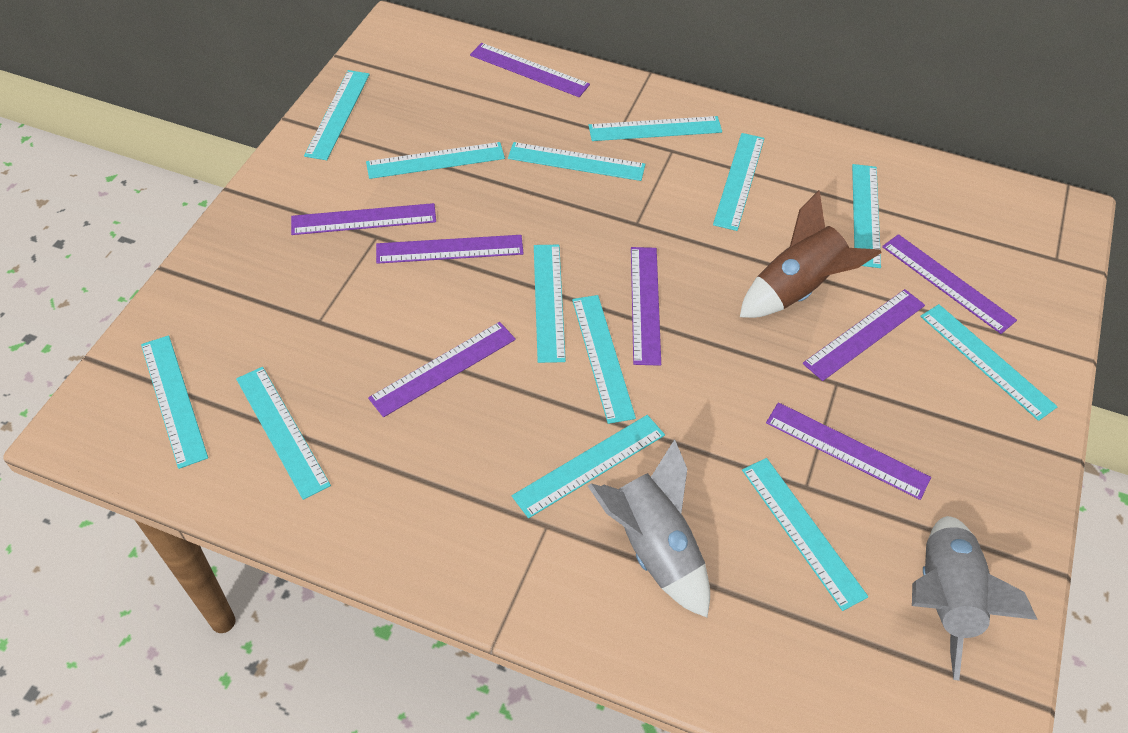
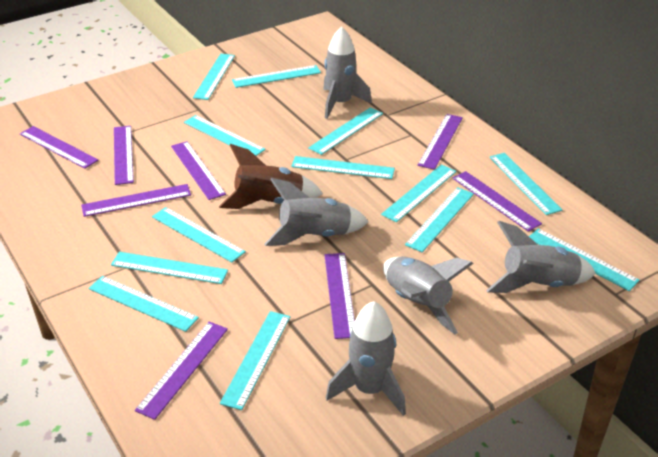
grey rocket: 2 -> 5

